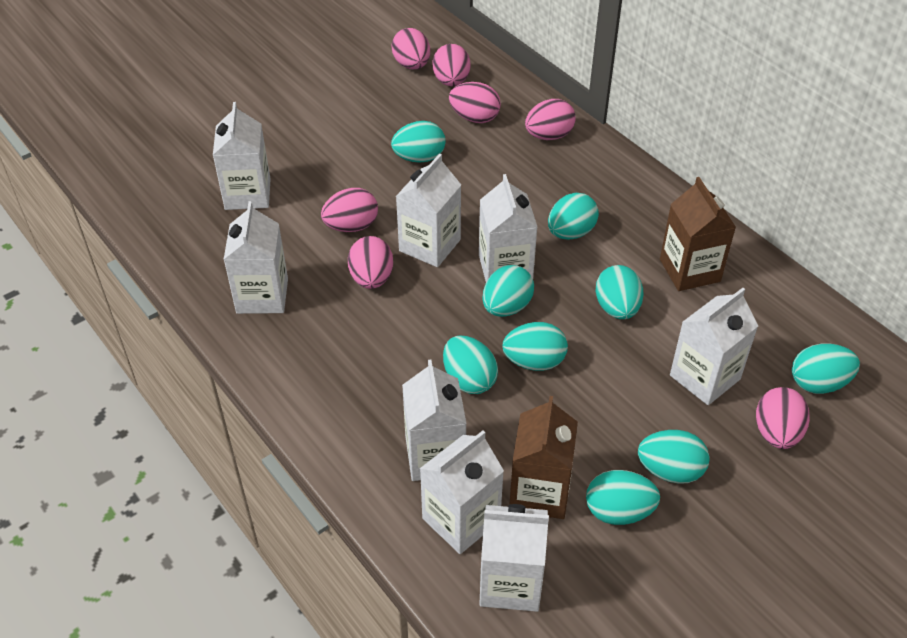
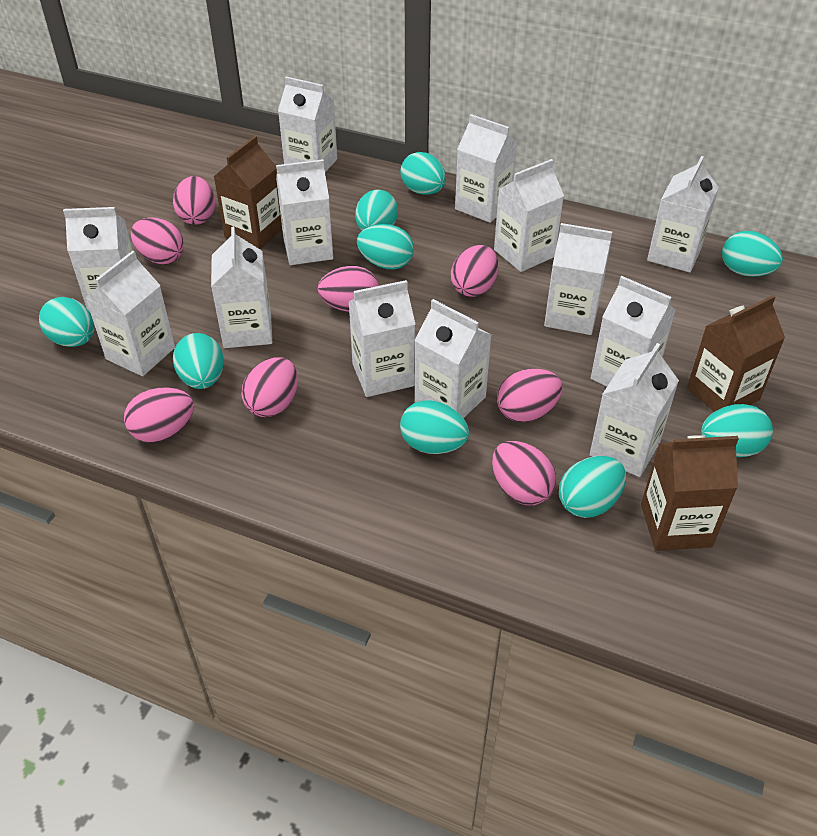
brown carton: 2 -> 3
pink egg: 7 -> 8
white carton: 8 -> 13

